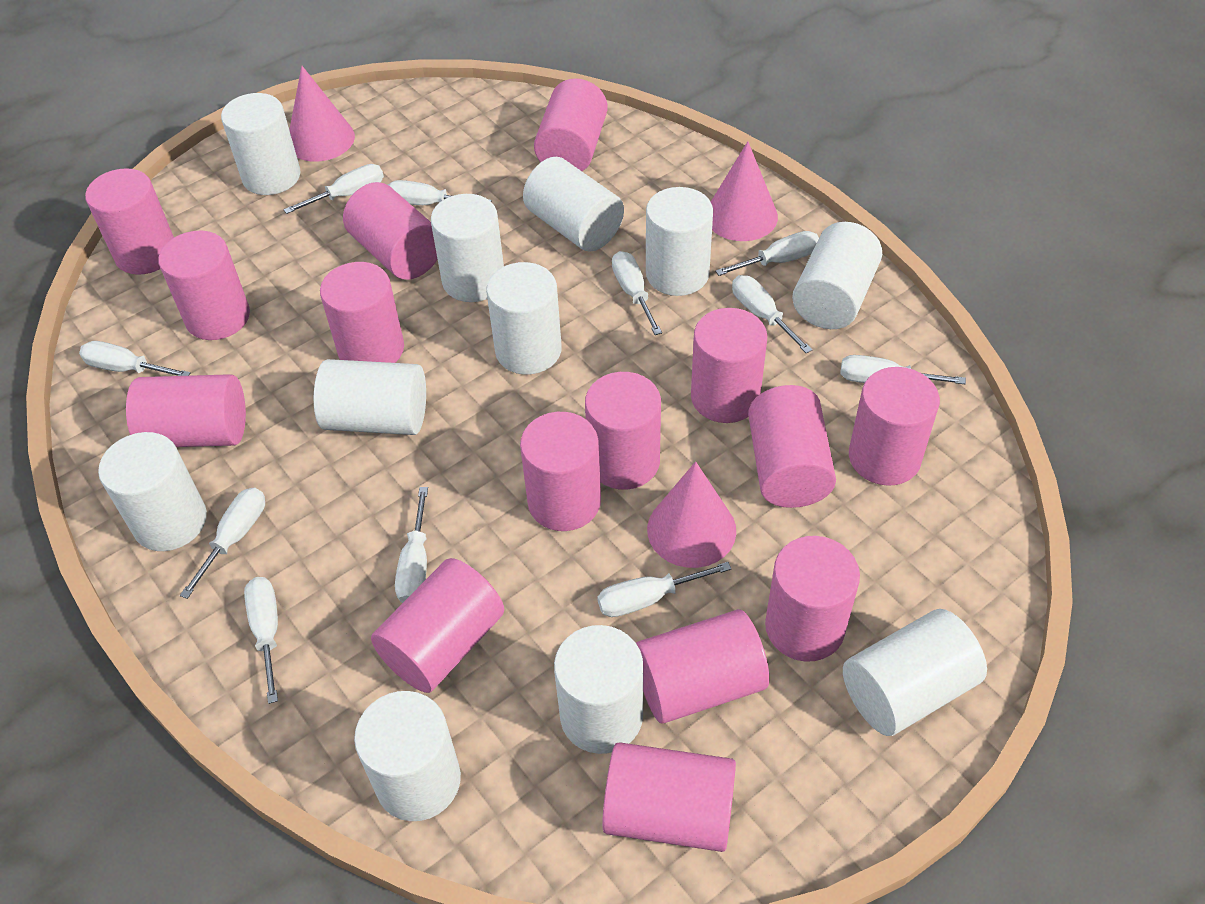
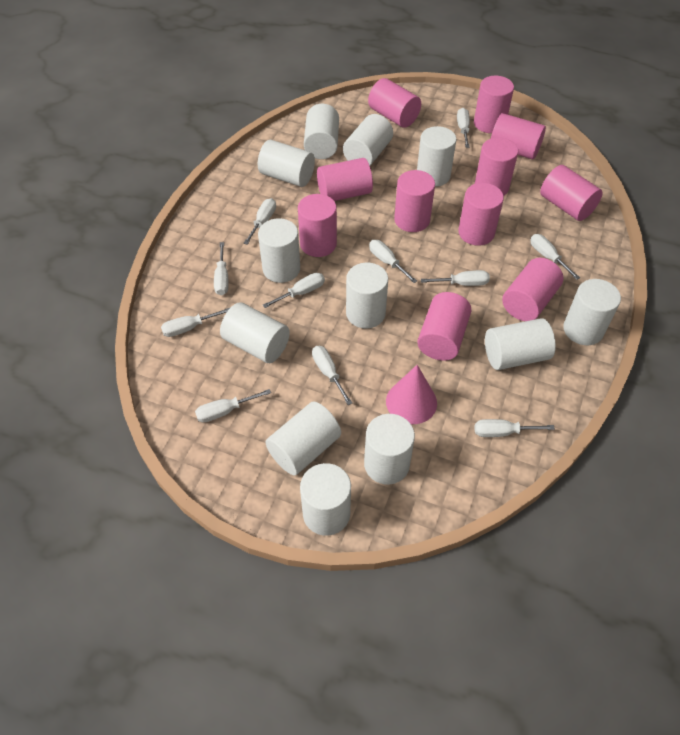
pink cone: 3 -> 1
pink cylinder: 15 -> 11
white cylinder: 11 -> 12

